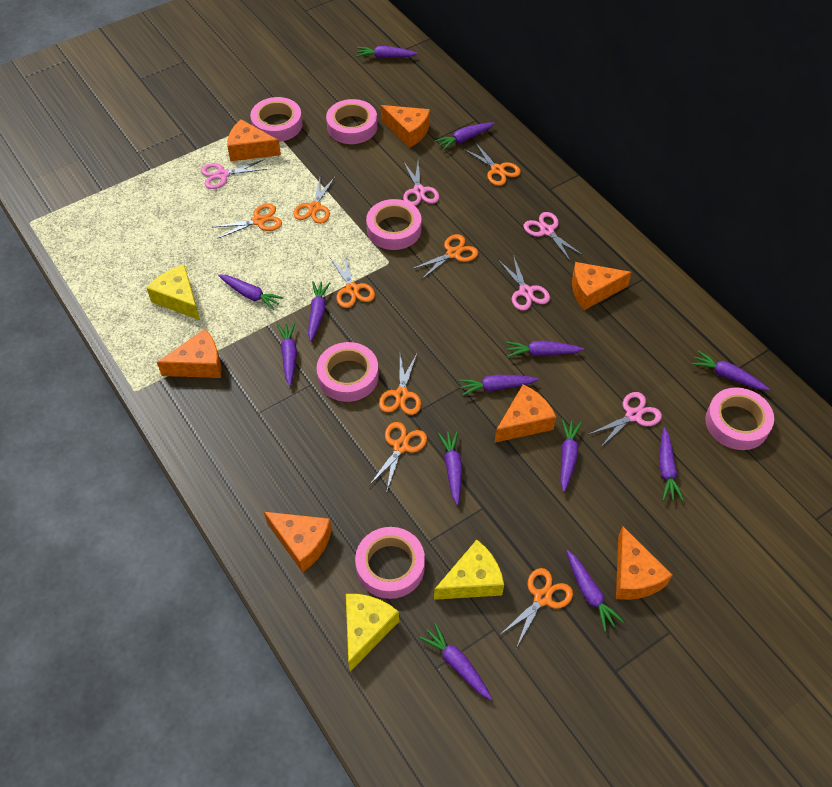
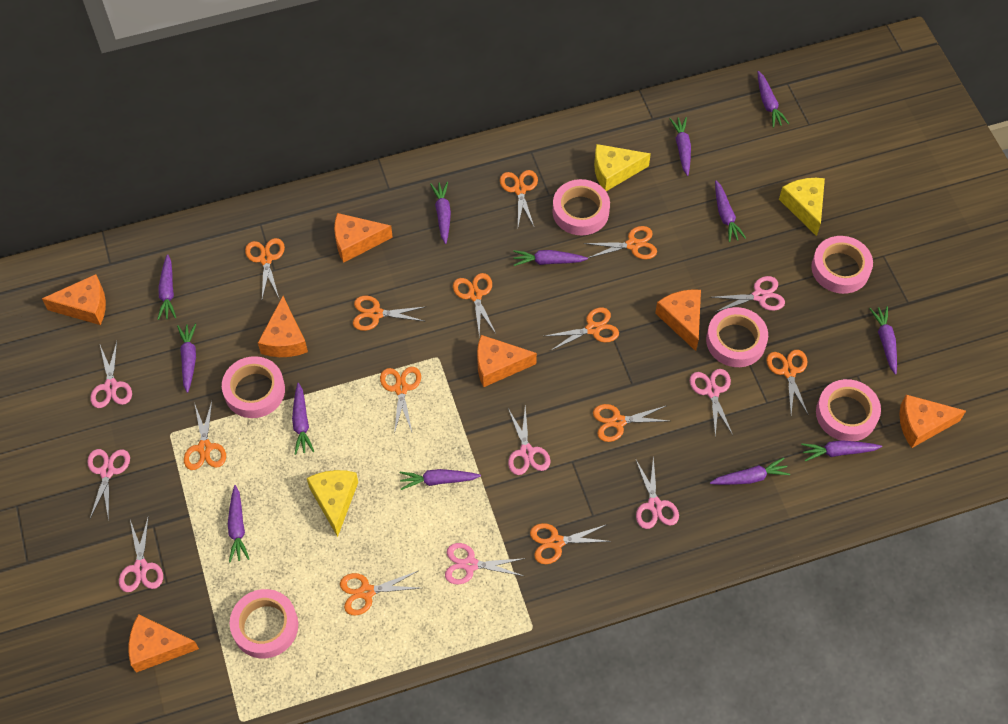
orange scissors: 8 -> 12
pink scissors: 5 -> 8

